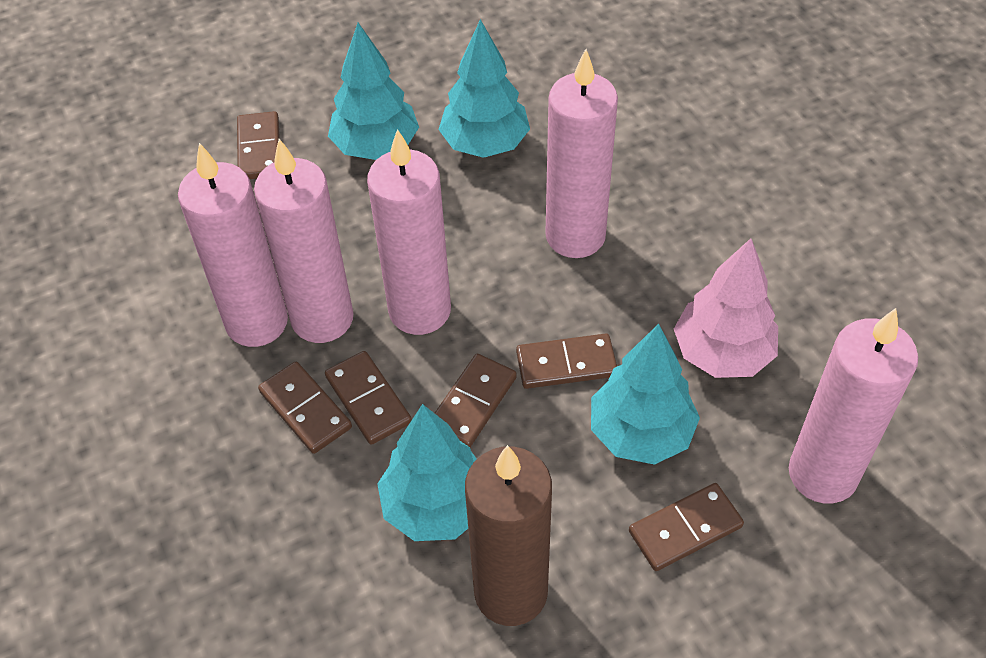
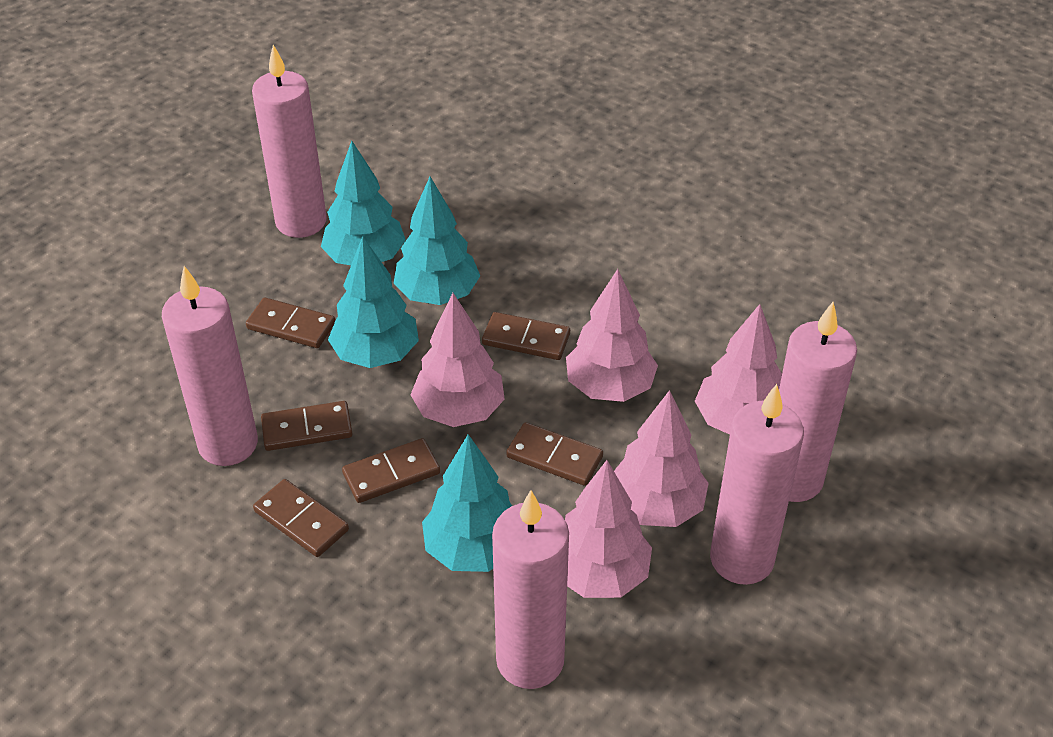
brown candle: 1 -> 0
pink tree: 1 -> 5

